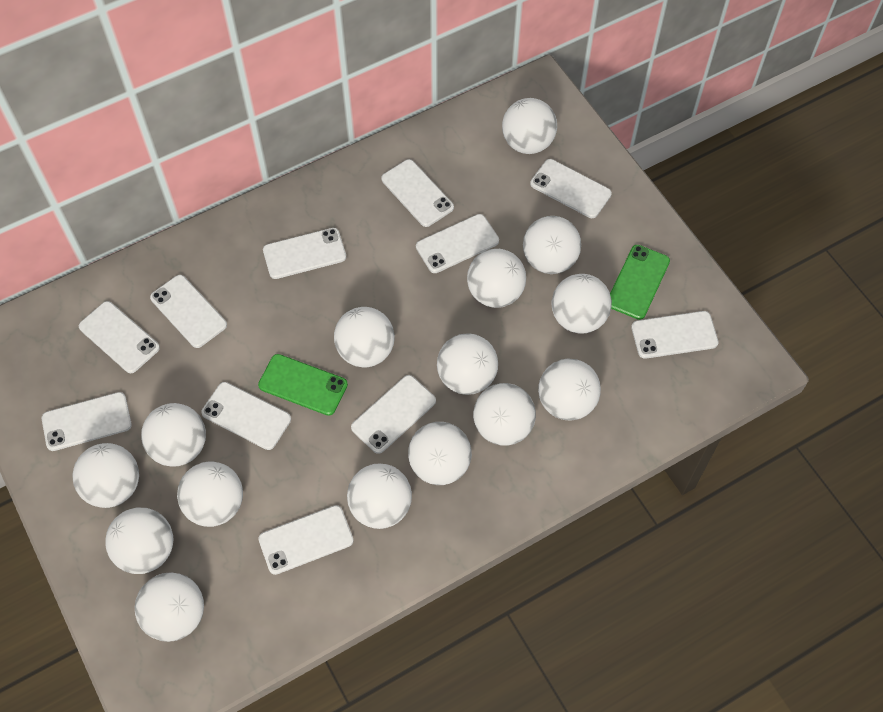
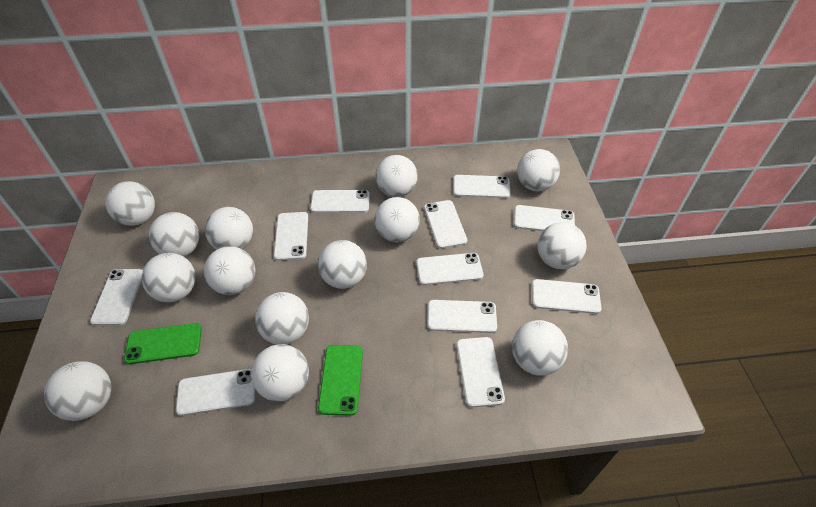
white ball: 15 -> 14

